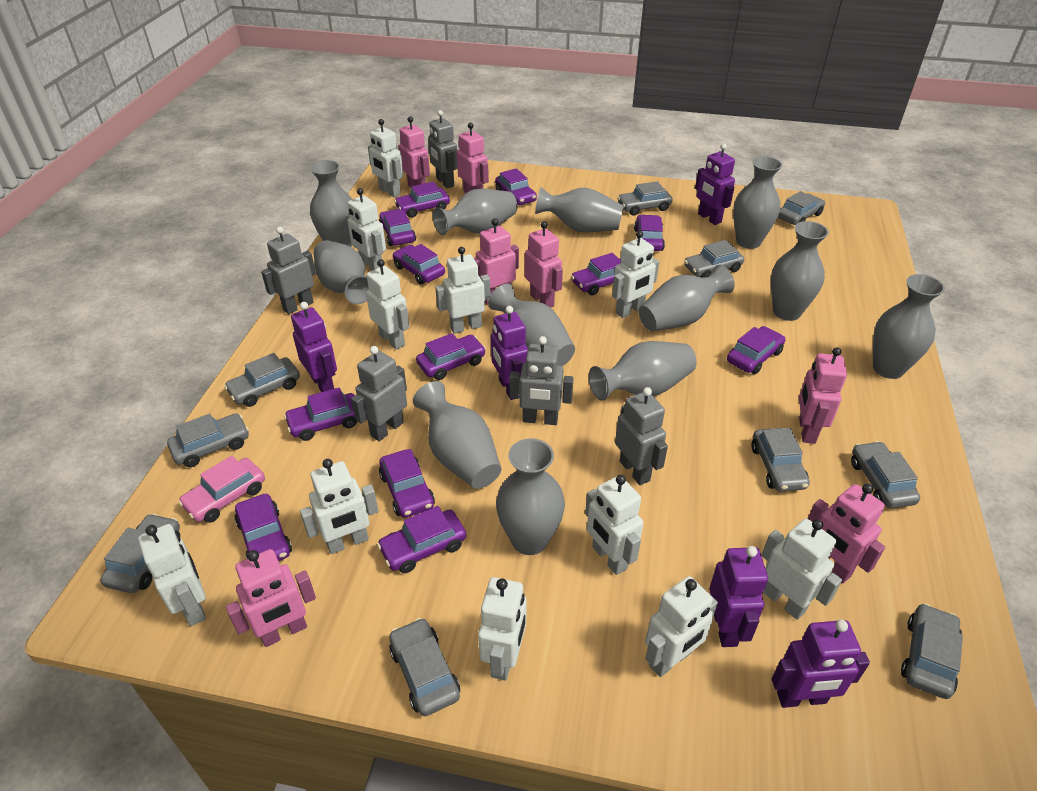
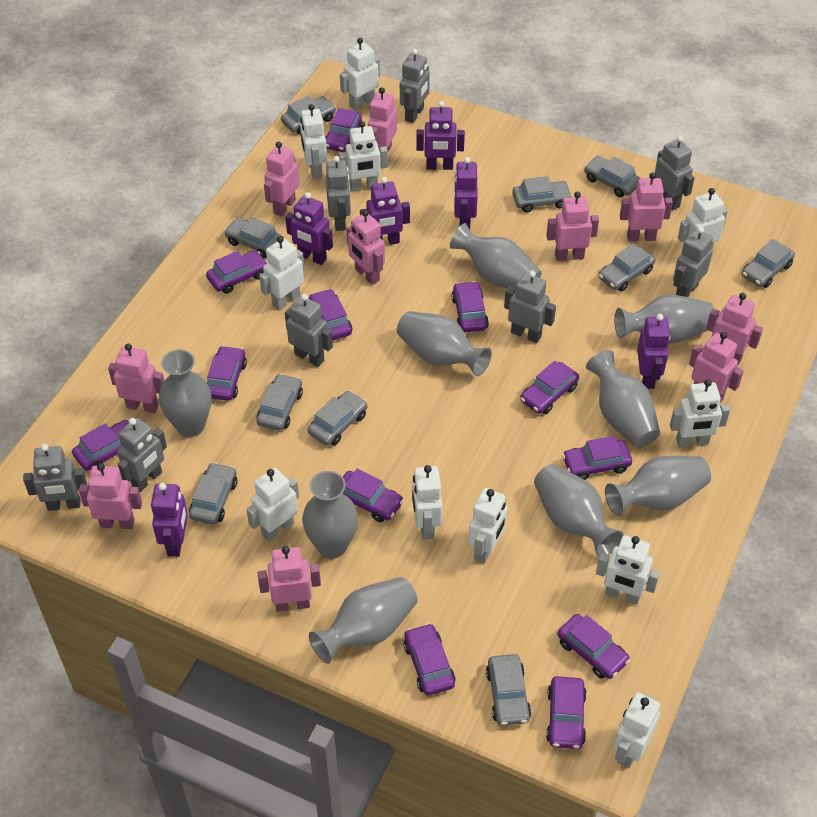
grey robot: 5 -> 8
grey vase: 12 -> 9
pink car: 1 -> 0
pink robot: 7 -> 10
purple robot: 5 -> 6

